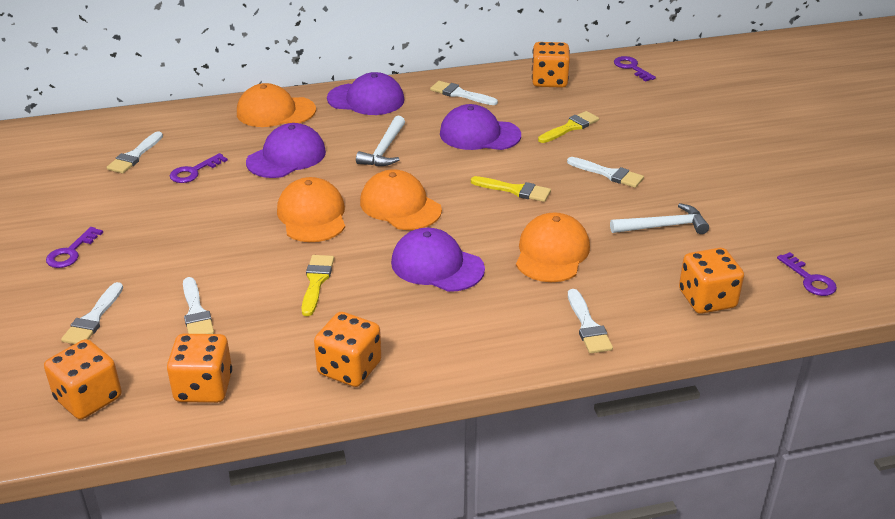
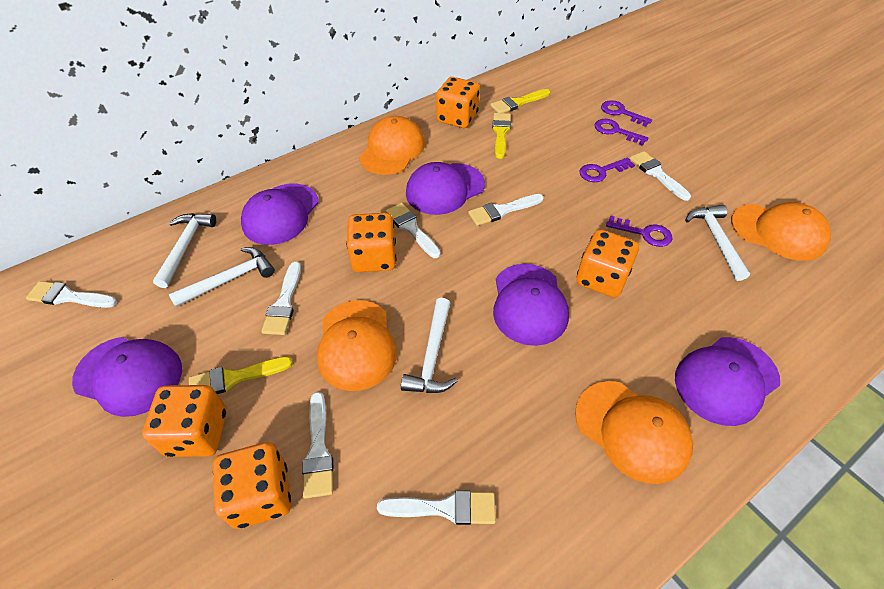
purple cap: 4 -> 5
white brush: 6 -> 7
white hammer: 2 -> 4

